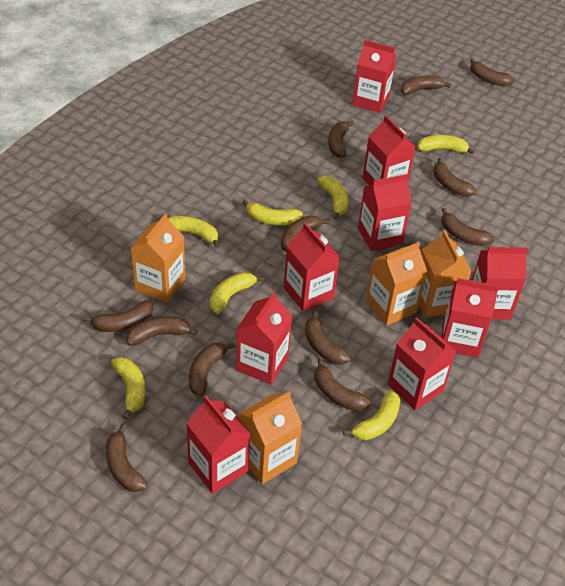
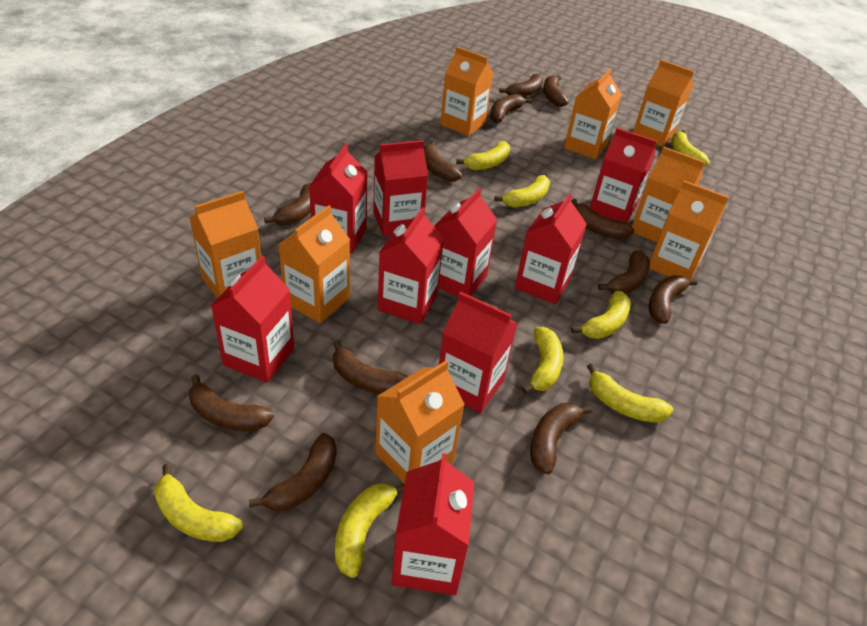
orange carton: 4 -> 8
yellow banana: 7 -> 8

